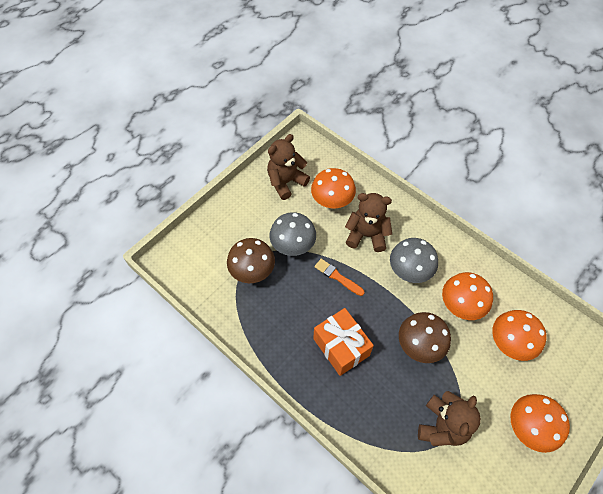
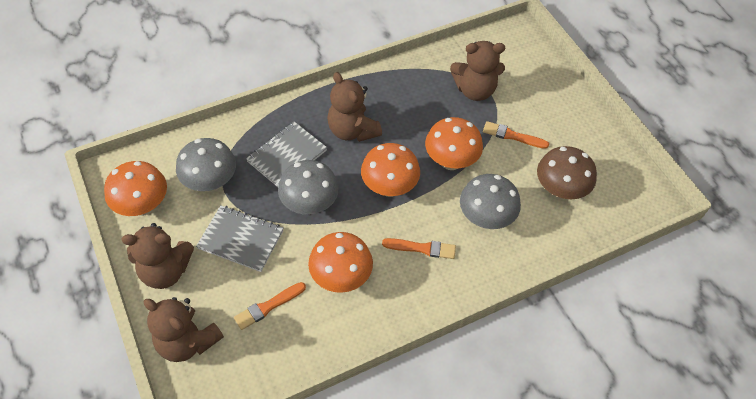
brown mushroom: 2 -> 1
brown teddy bear: 3 -> 4
grey mushroom: 2 -> 3
grey notebook: 0 -> 2
orange brush: 1 -> 3
orange gift: 1 -> 0

